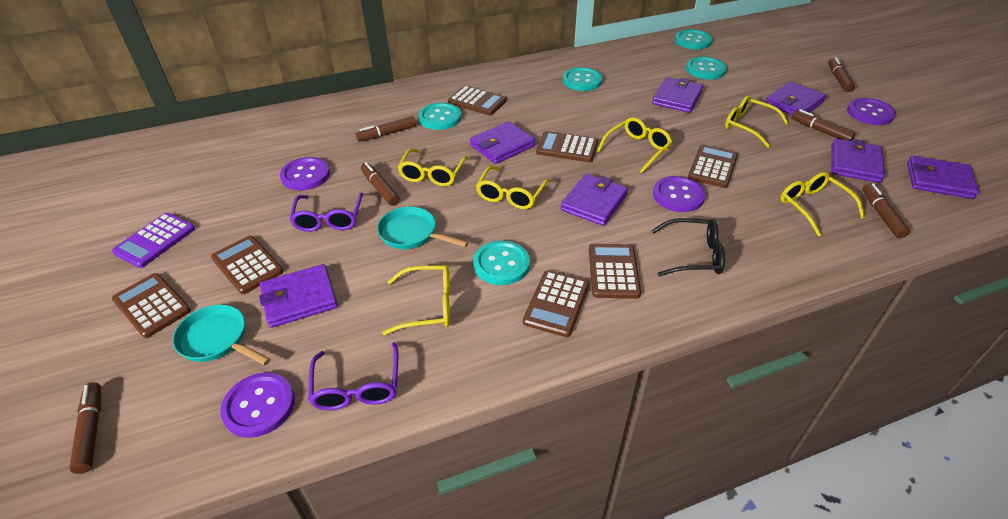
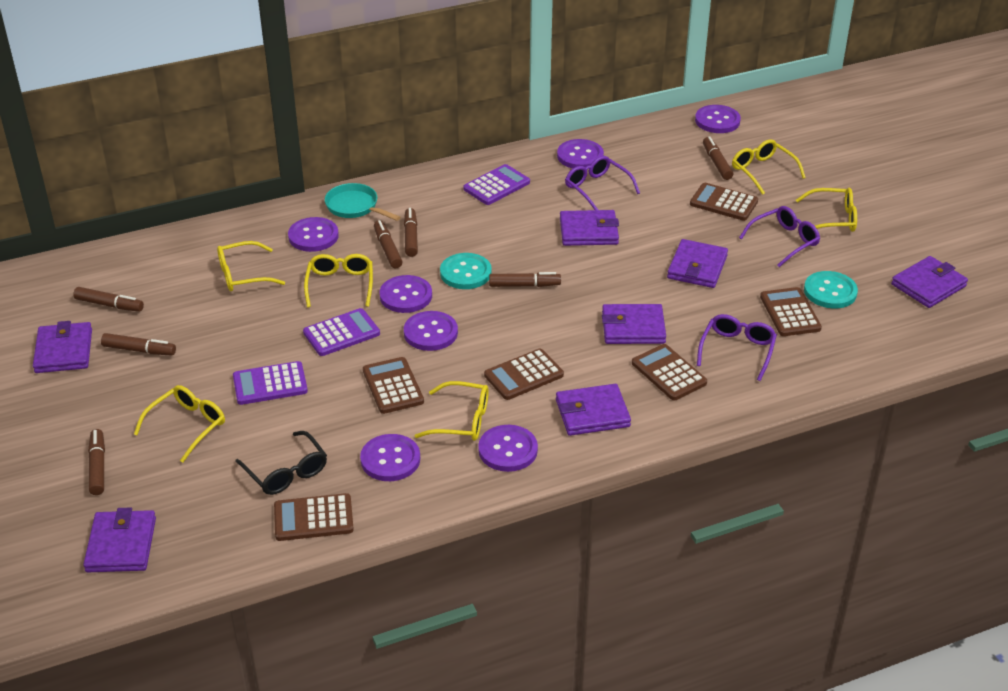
brown calculator: 7 -> 6
brown marker: 6 -> 7
purple button: 4 -> 7
purple calculator: 1 -> 3
purple glasses: 2 -> 3
turquoise button: 5 -> 2
turquoise pan: 2 -> 1

